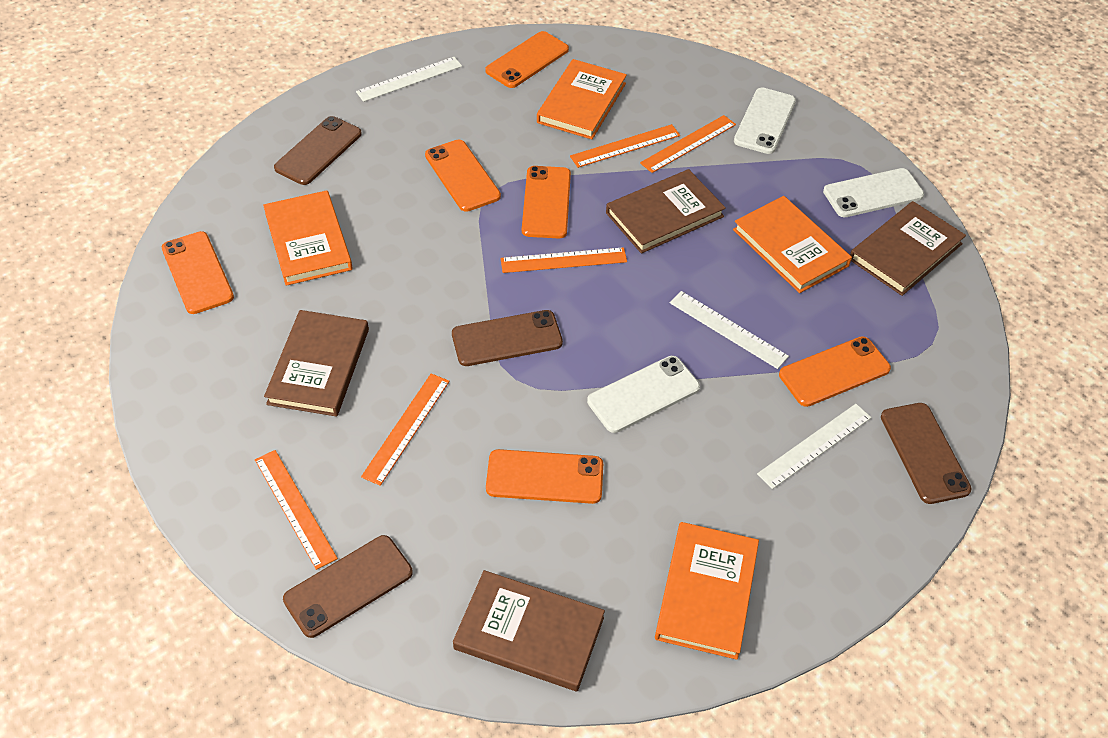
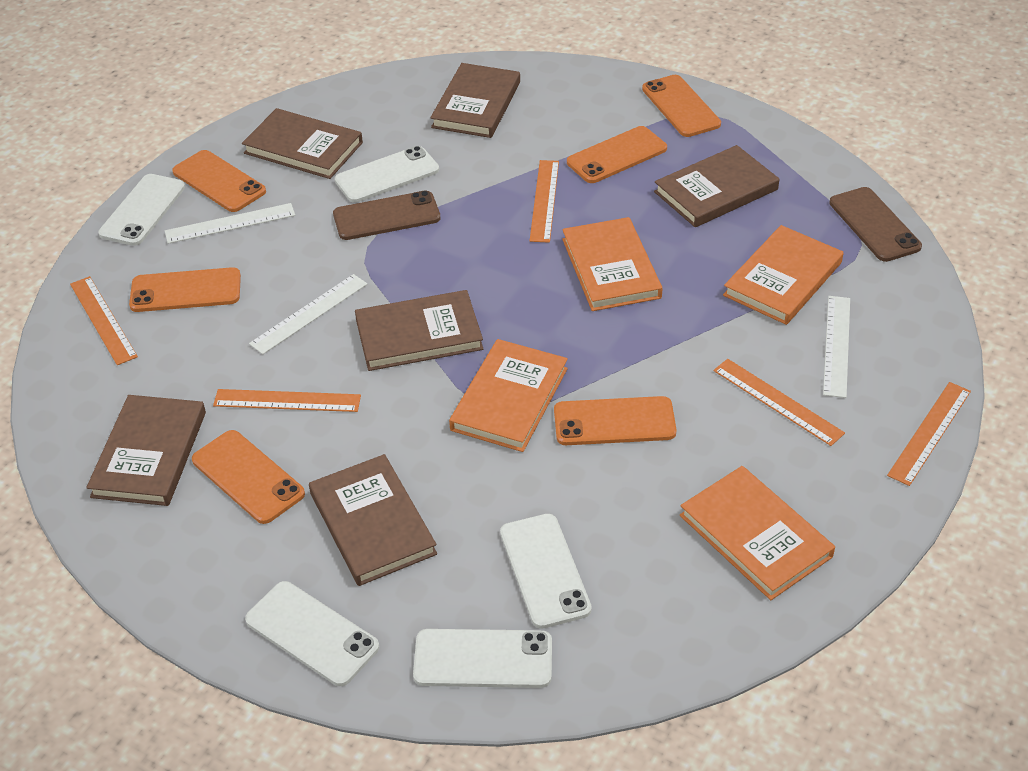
brown book: 4 -> 6
brown phone: 4 -> 2
white phone: 3 -> 5

